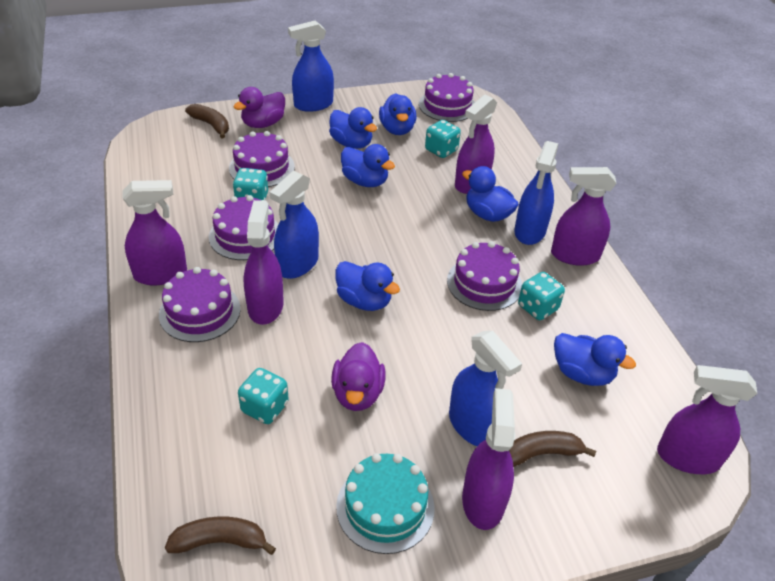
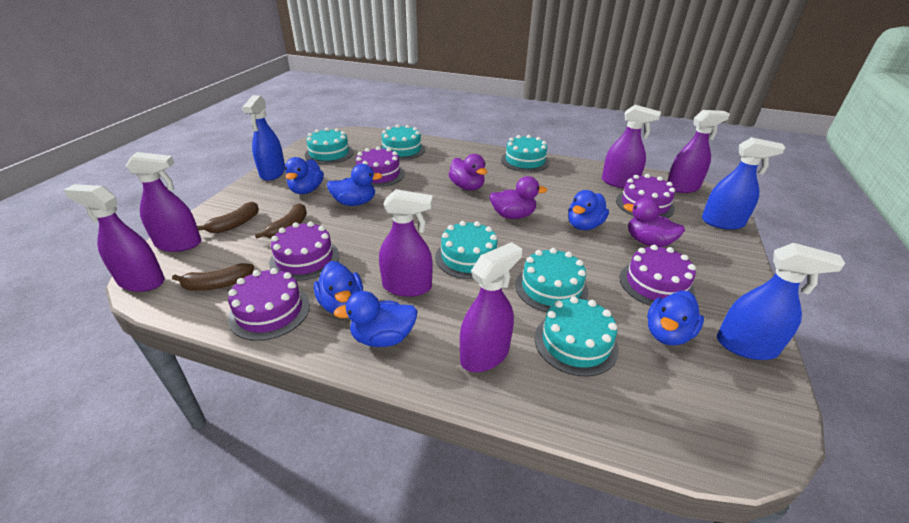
blue spray bottle: 4 -> 3
purple duck: 2 -> 3
turquoise cake: 1 -> 6
turquoise dice: 4 -> 0

